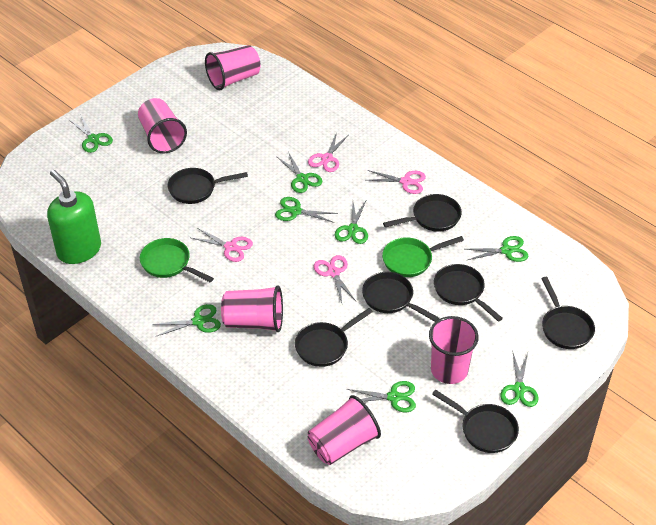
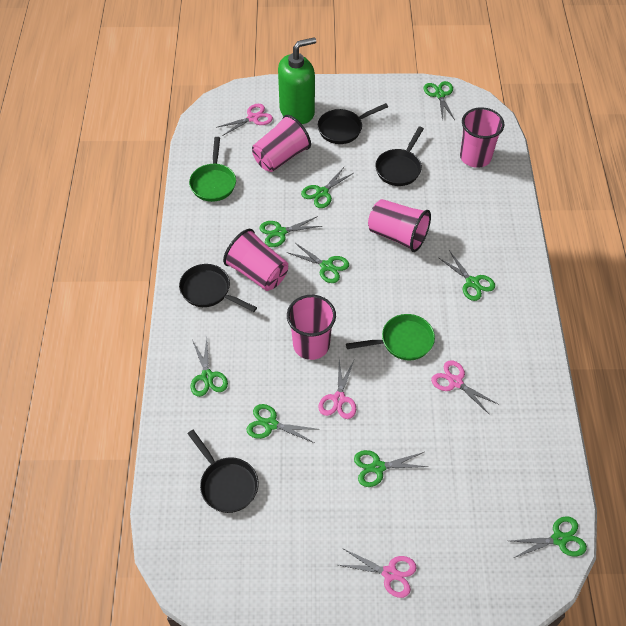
black pan: 7 -> 4
green scissors: 8 -> 9

